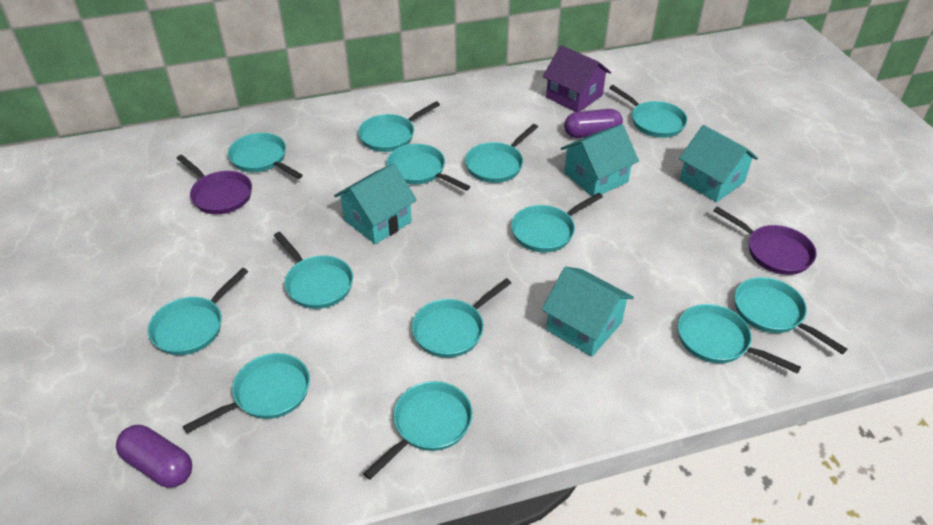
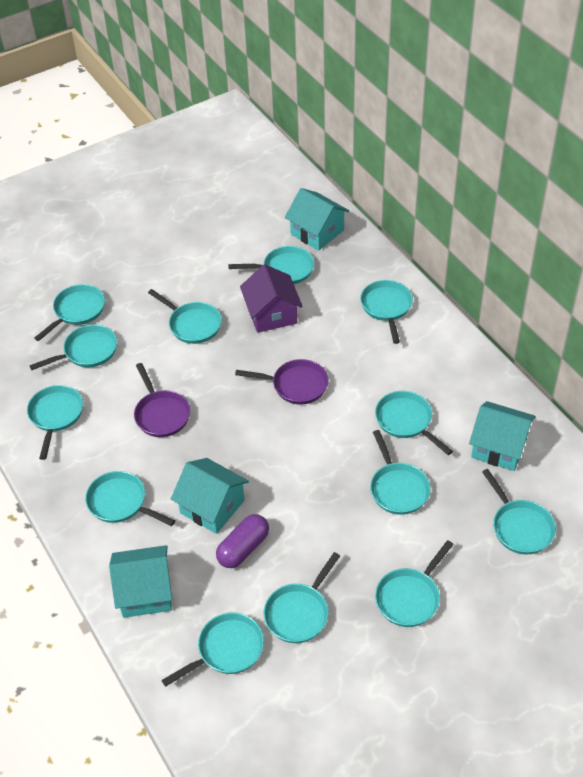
purple capsule: 2 -> 1

